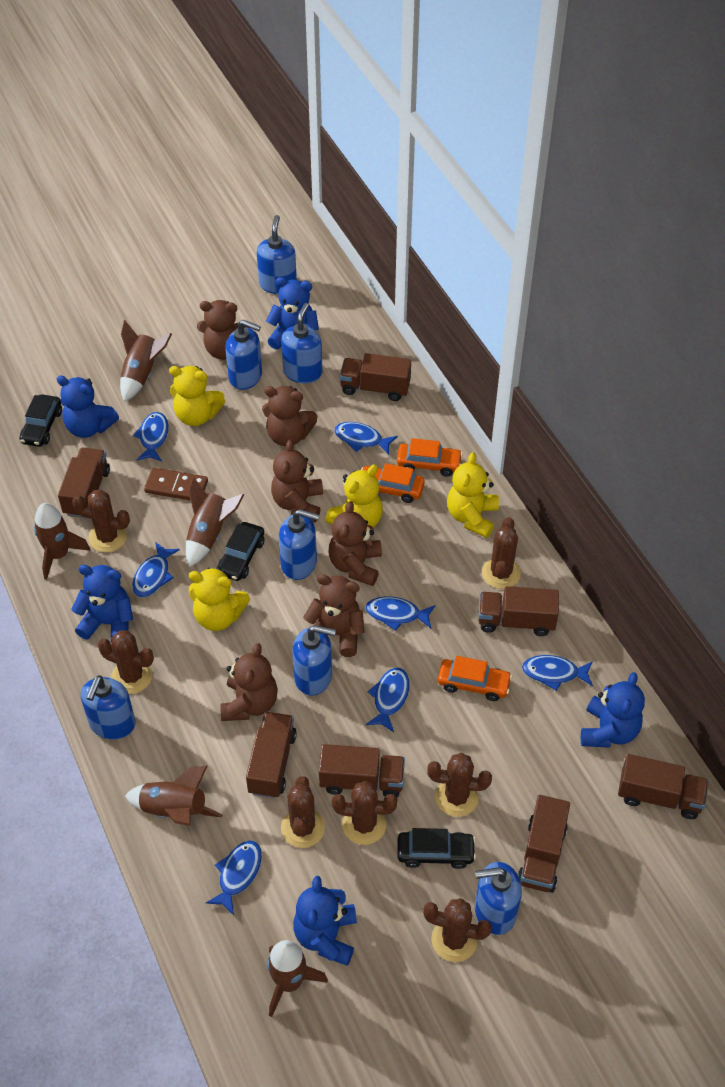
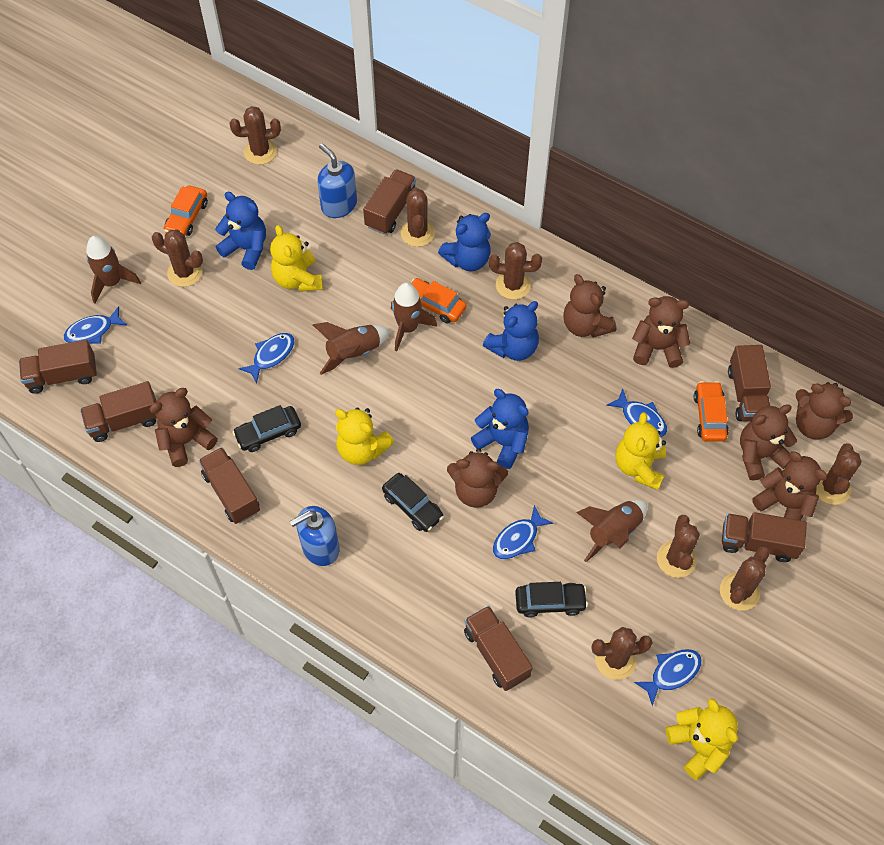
blue fish: 7 -> 5
blue soap dispenser: 7 -> 2
blue teddy bear: 5 -> 4
brown cactus: 7 -> 8
brown domino: 1 -> 0
brown rocket: 5 -> 4
brown teddy bear: 6 -> 7

